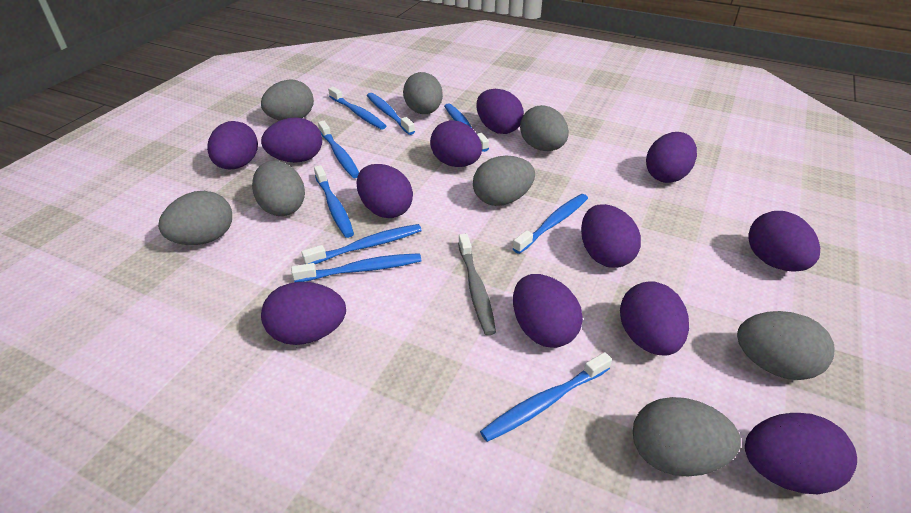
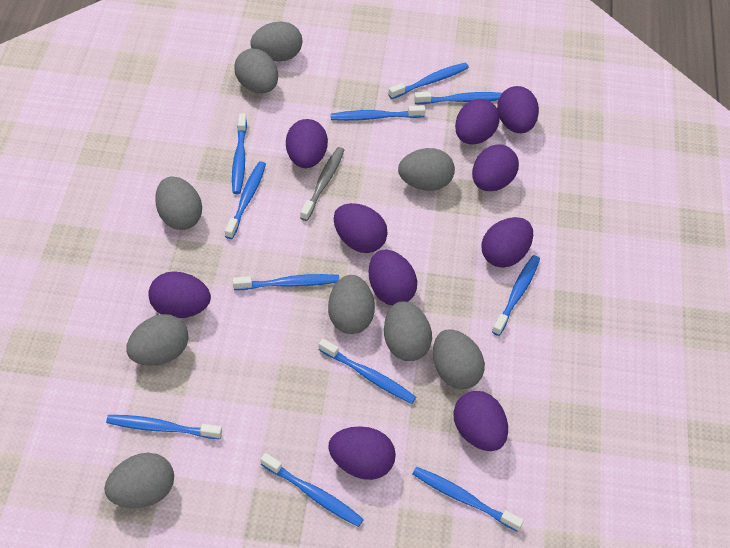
blue toothbrush: 9 -> 11
grey egg: 8 -> 9
purple egg: 12 -> 10

